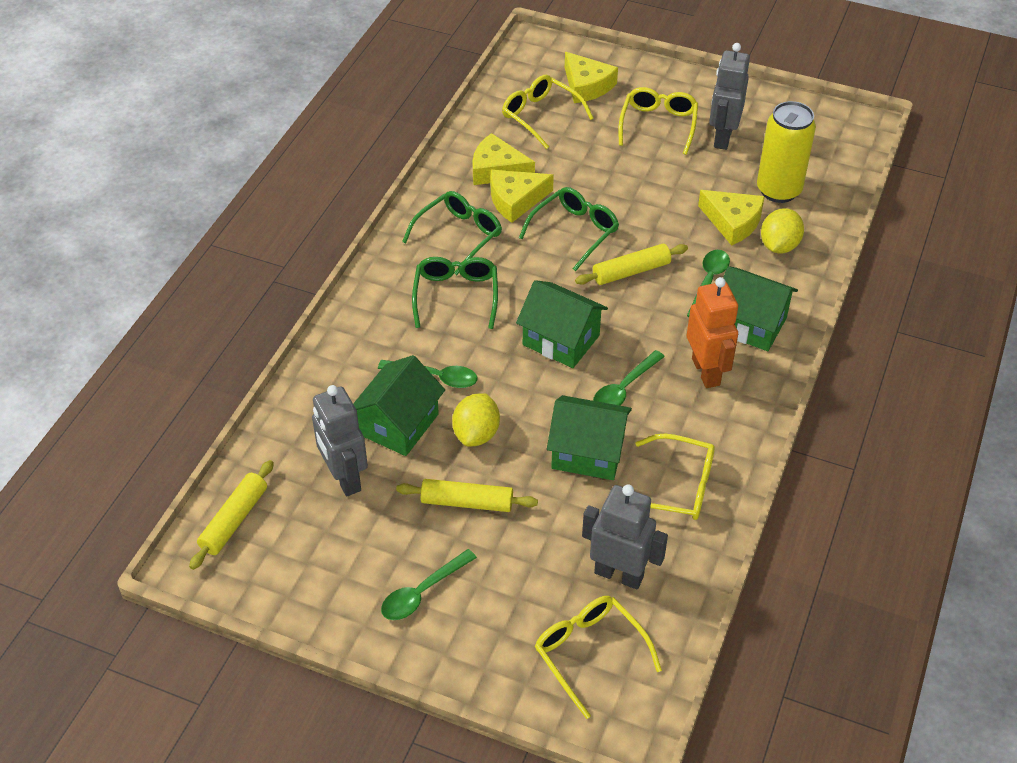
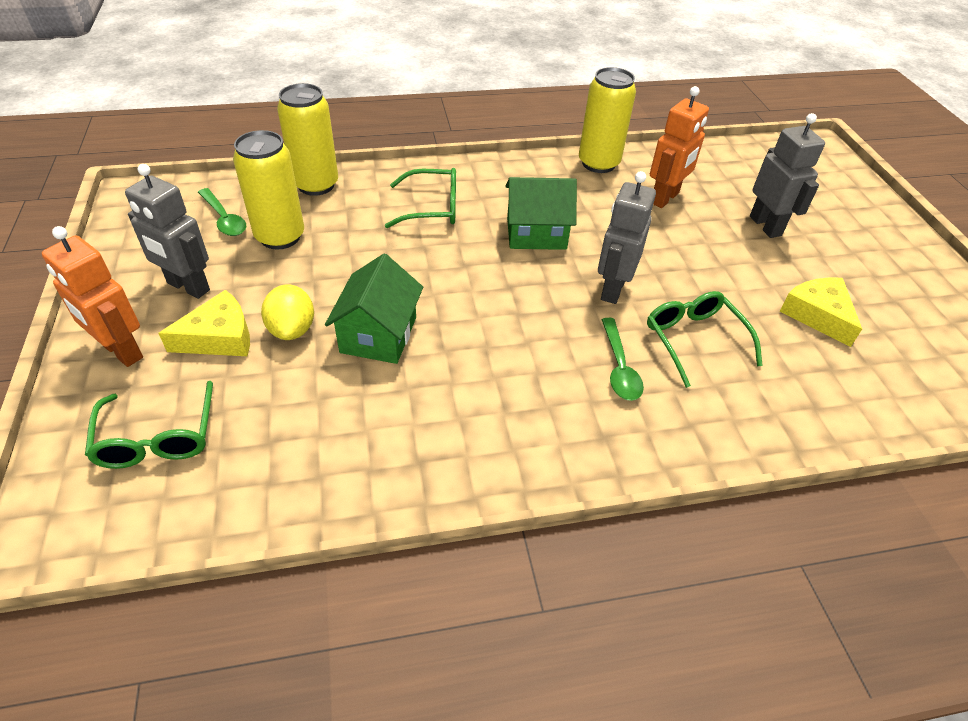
green house: 4 -> 2
green spoon: 4 -> 2
orange robot: 1 -> 2
yellow can: 1 -> 3
yellow cheese: 4 -> 2
yellow glasses: 4 -> 0
yellow lemon: 2 -> 1
yellow rolling pin: 3 -> 0

